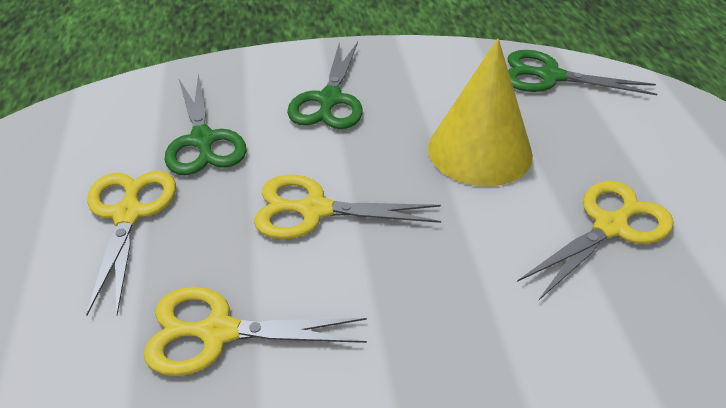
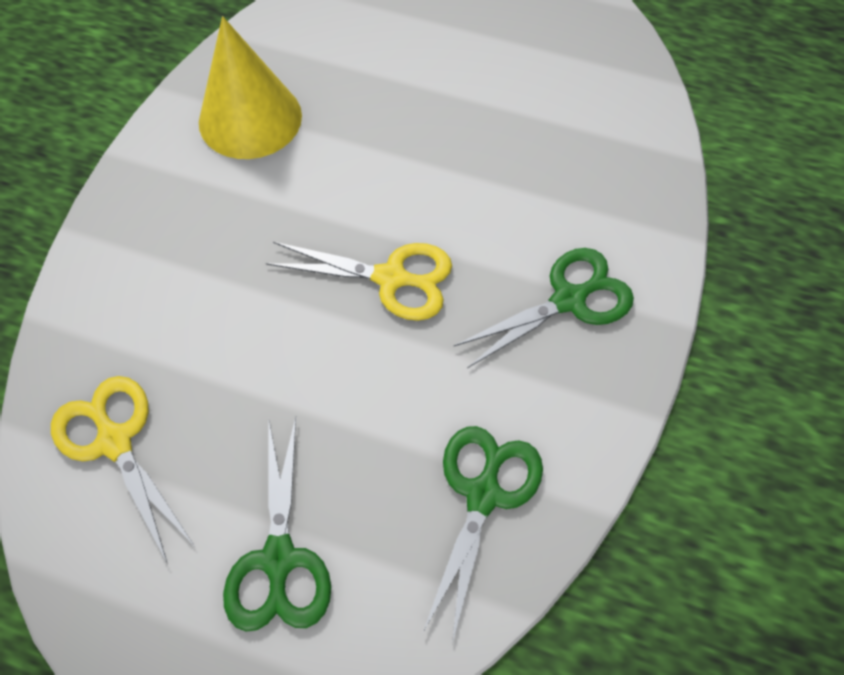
yellow scissors: 4 -> 2

